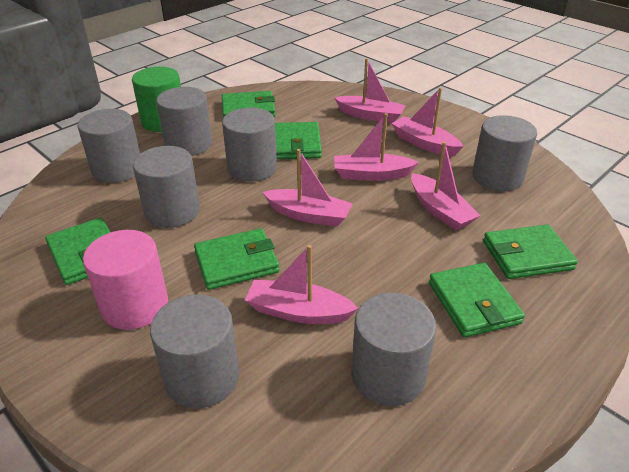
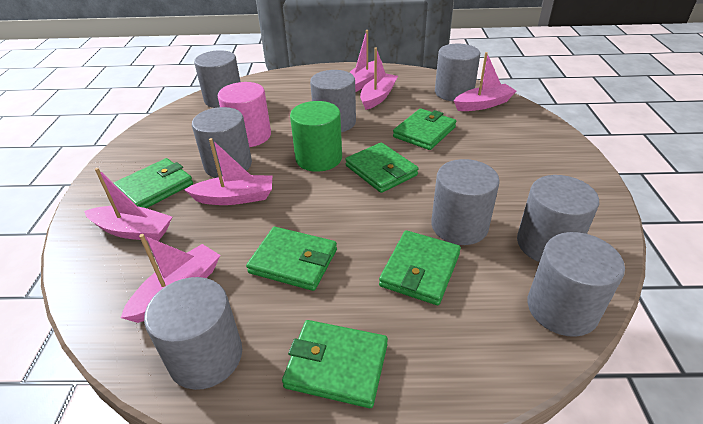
grey cylinder: 7 -> 8

